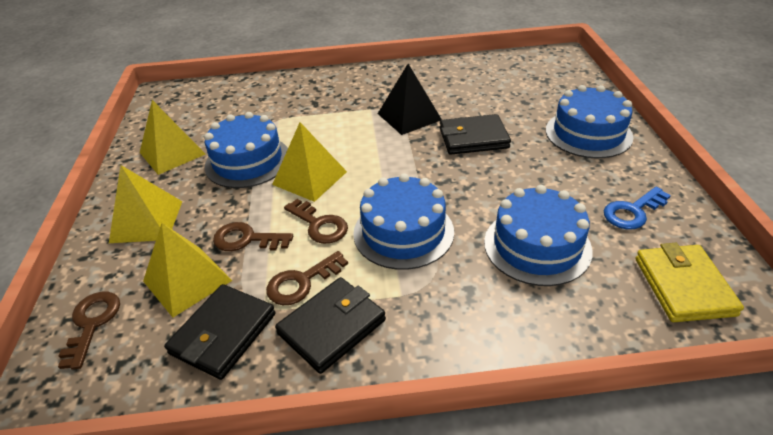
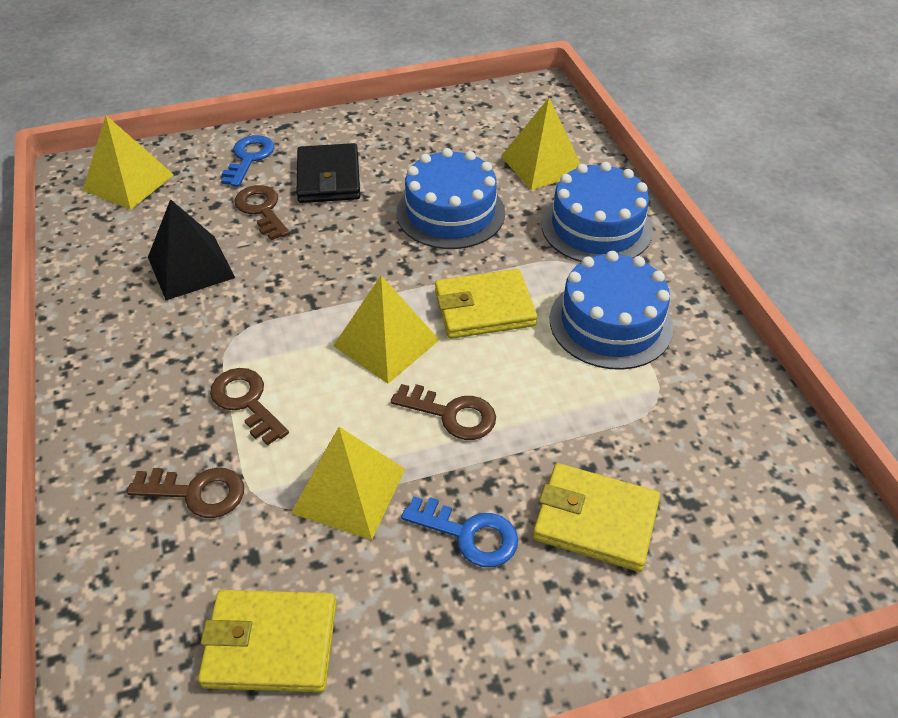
black wallet: 3 -> 1
blue cake: 4 -> 3
blue key: 1 -> 2
yellow wallet: 1 -> 3

